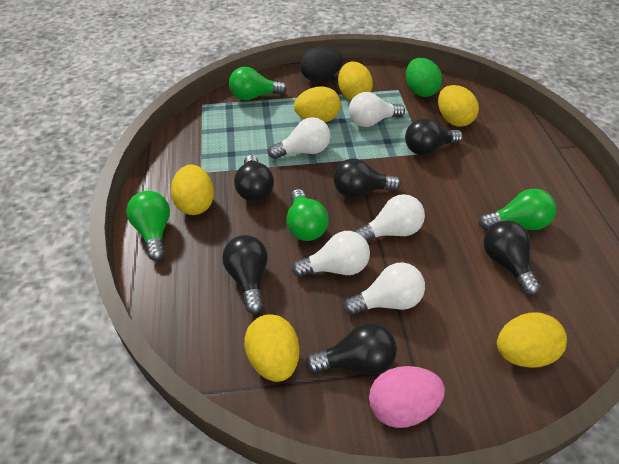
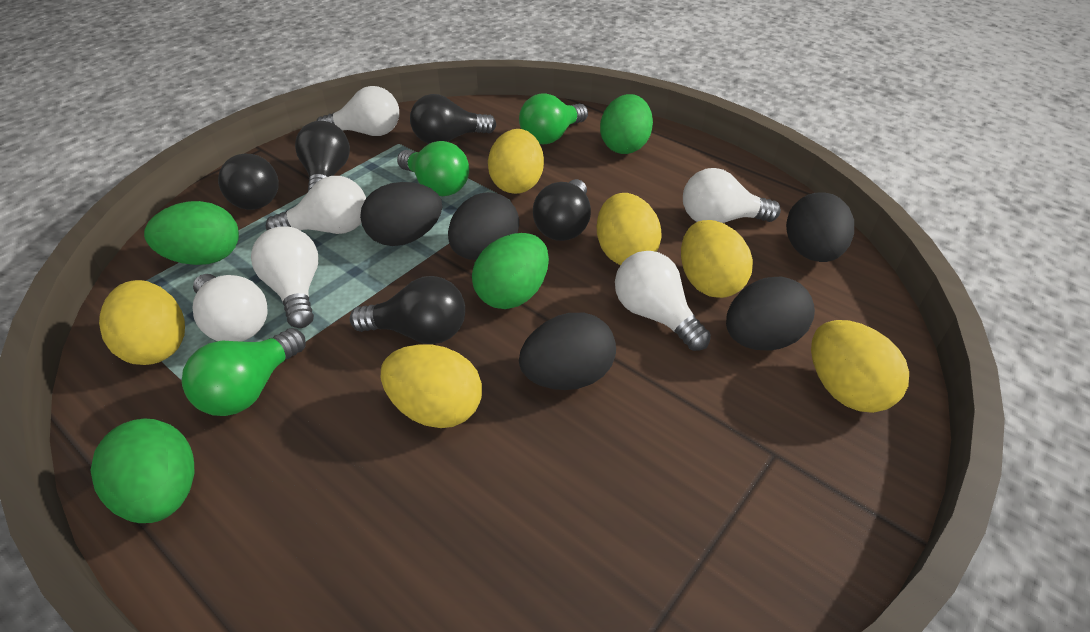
black egg: 1 -> 5
black light bulb: 6 -> 5
green egg: 1 -> 4
green light bulb: 4 -> 3
pink egg: 1 -> 0
white light bulb: 5 -> 6

